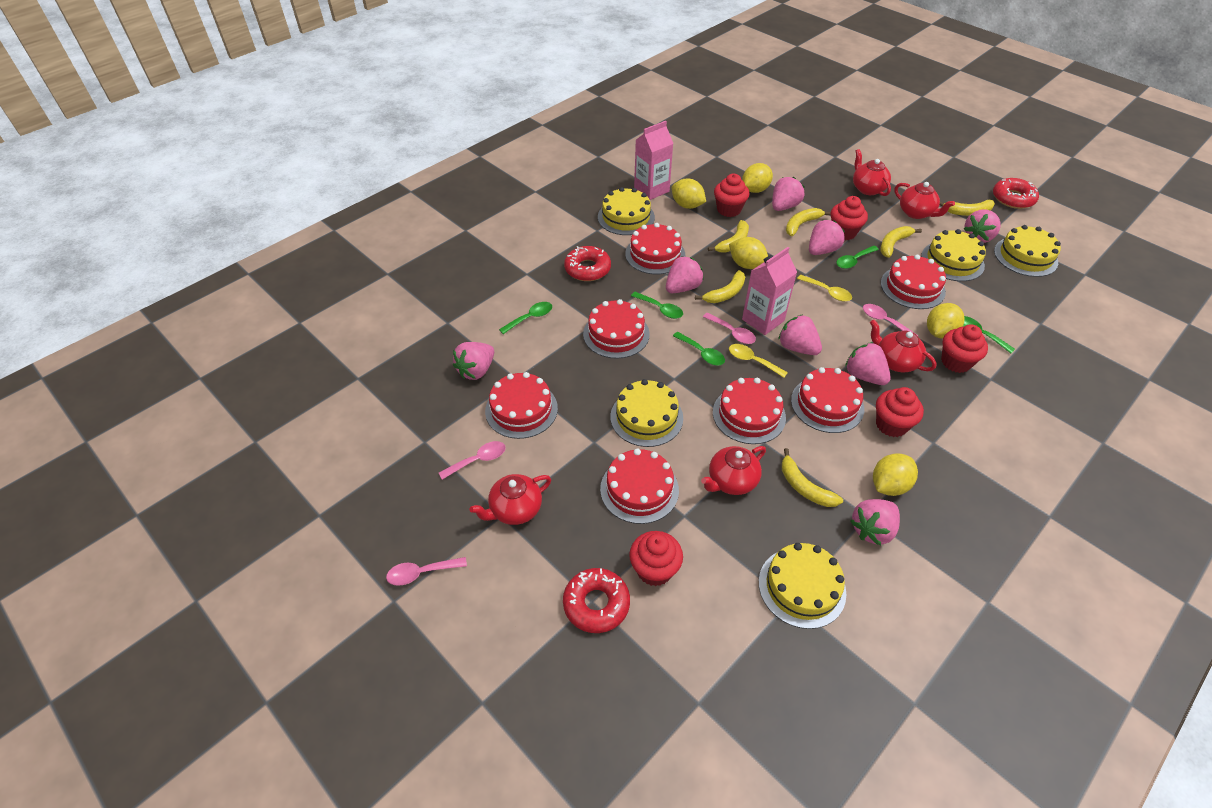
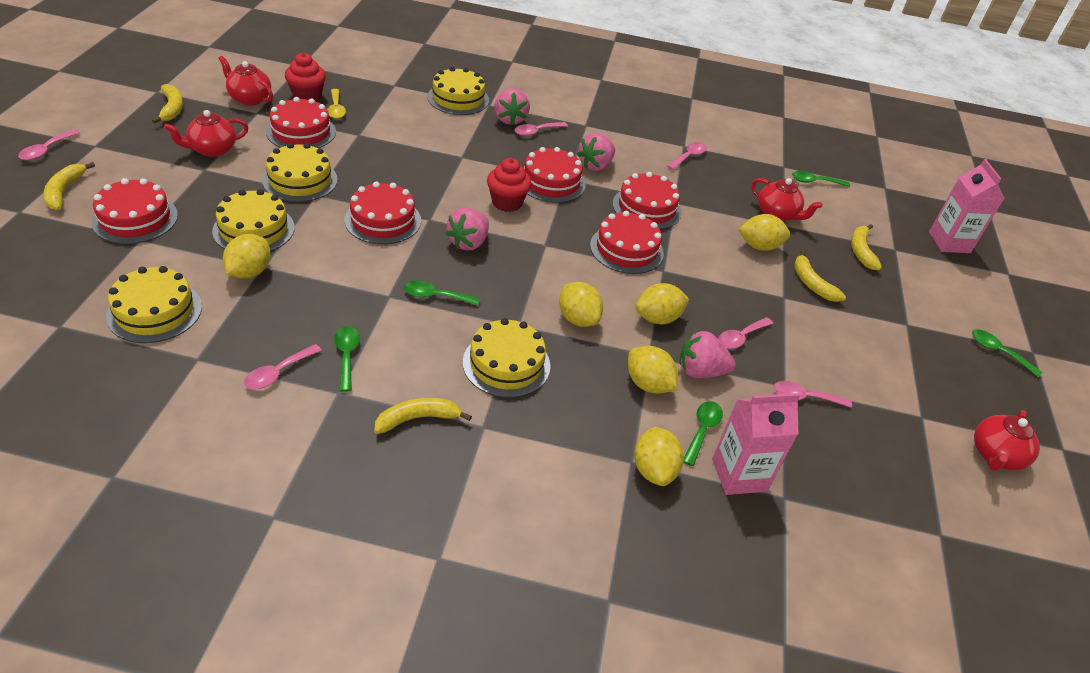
pink spoon: 4 -> 6
pink strawberry: 8 -> 4
red cake: 7 -> 6
red cupcake: 5 -> 2
red donut: 3 -> 0
red teapot: 5 -> 4
yellow banana: 6 -> 5
yellow lemon: 5 -> 6
yellow spoon: 2 -> 1

